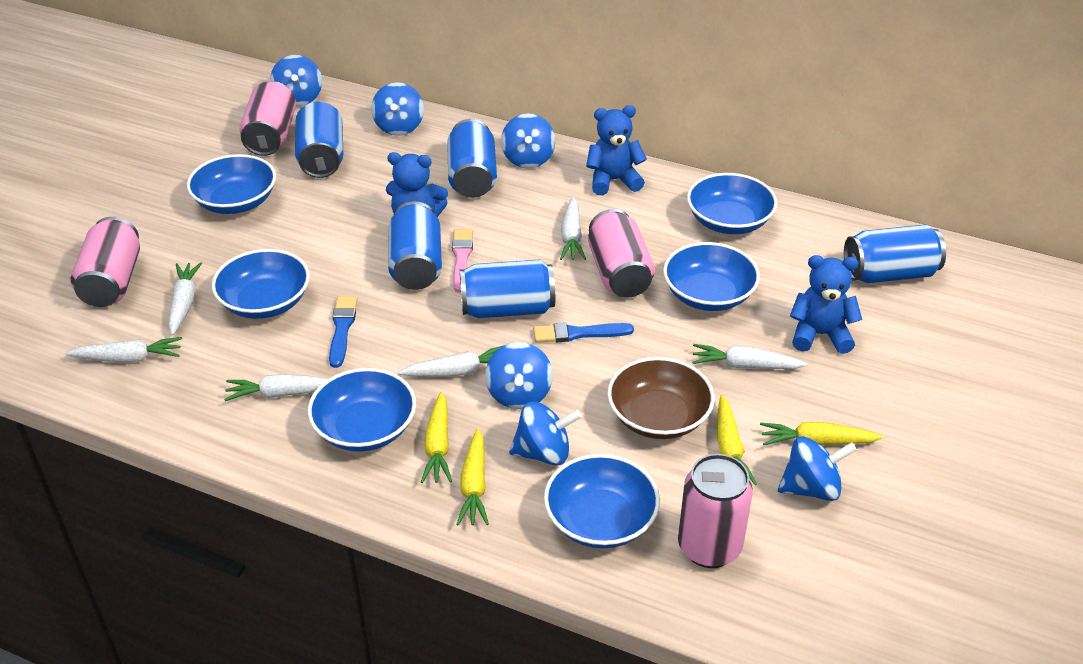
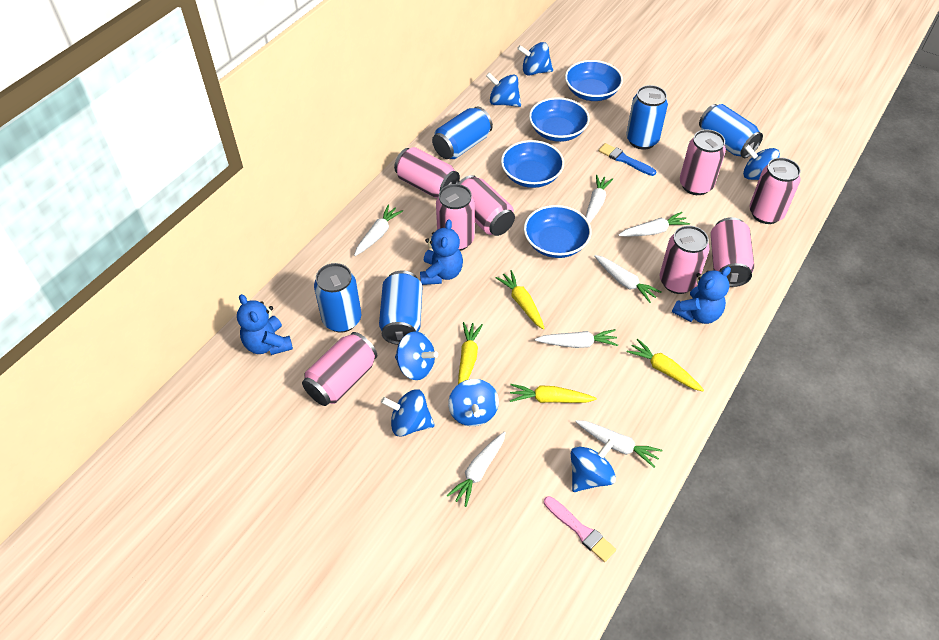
blue bowl: 6 -> 4
blue brush: 2 -> 1
blue spinning top: 6 -> 7
brown bowl: 1 -> 0
pink can: 4 -> 8
white carrot: 6 -> 7

